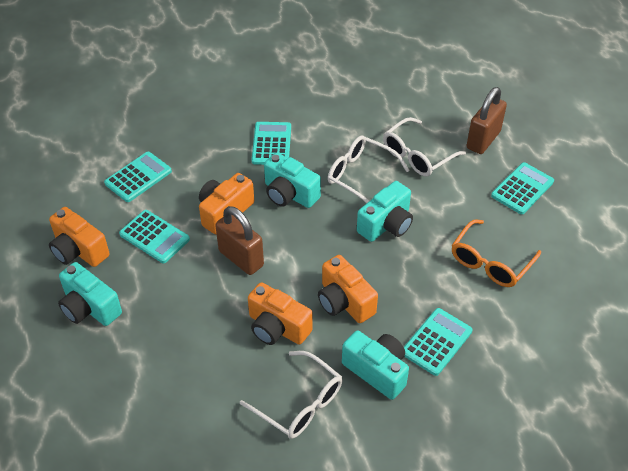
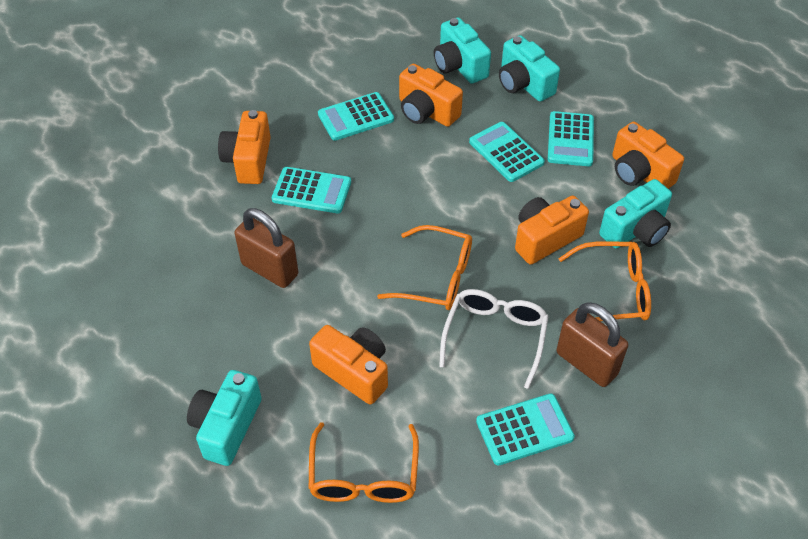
orange camera: 4 -> 5
orange glasses: 1 -> 3
white glasses: 3 -> 1

